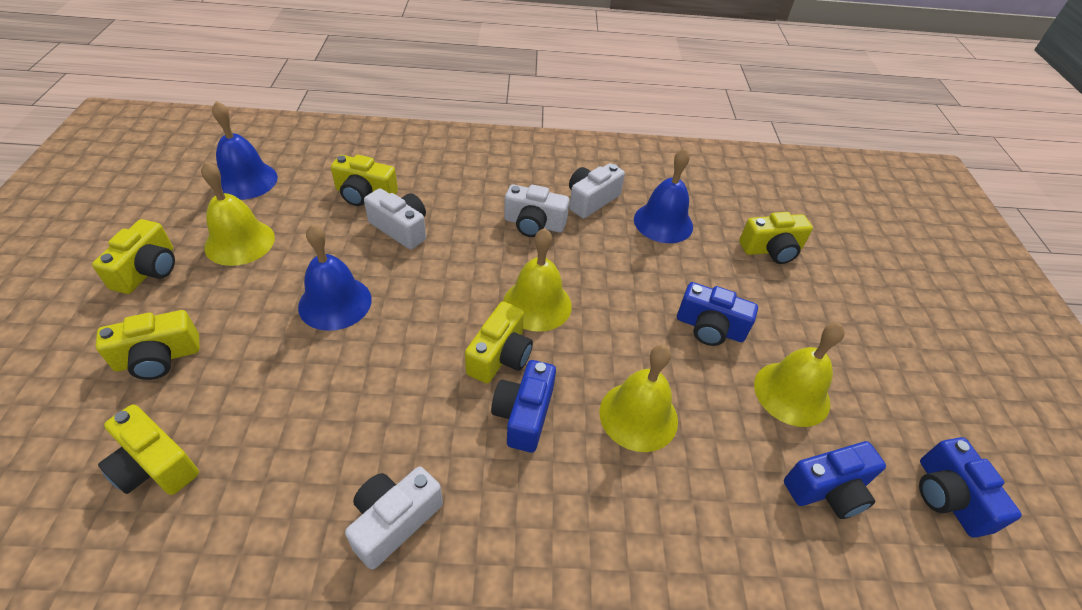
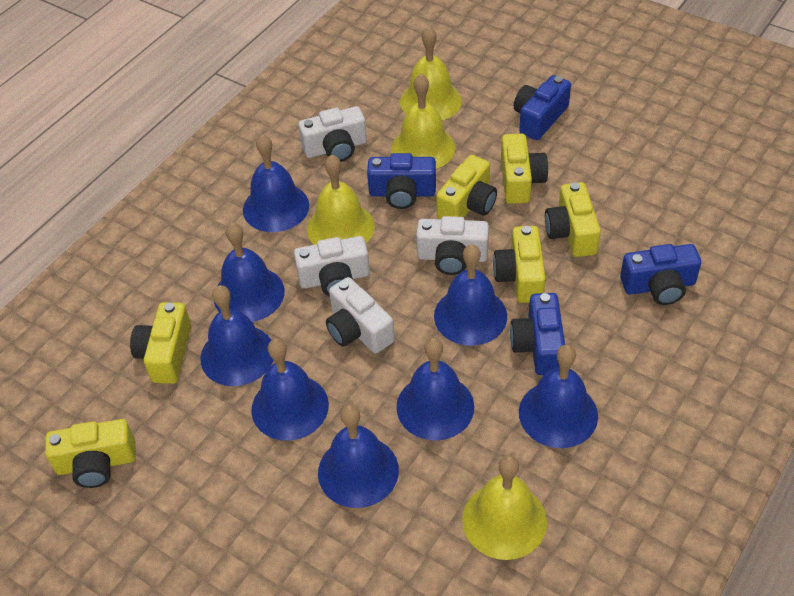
blue bell: 3 -> 8

